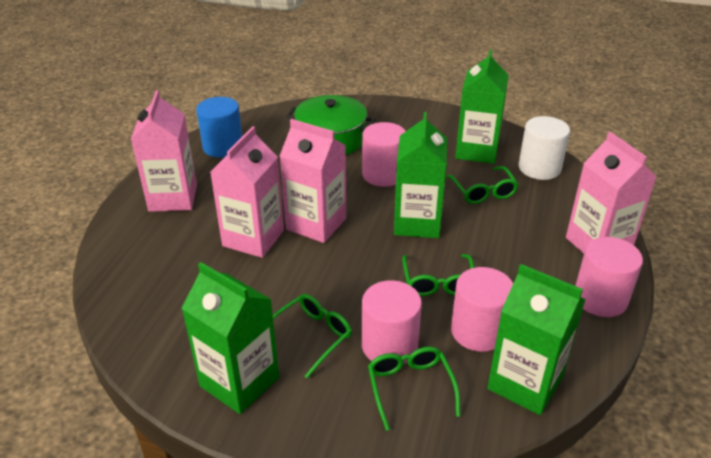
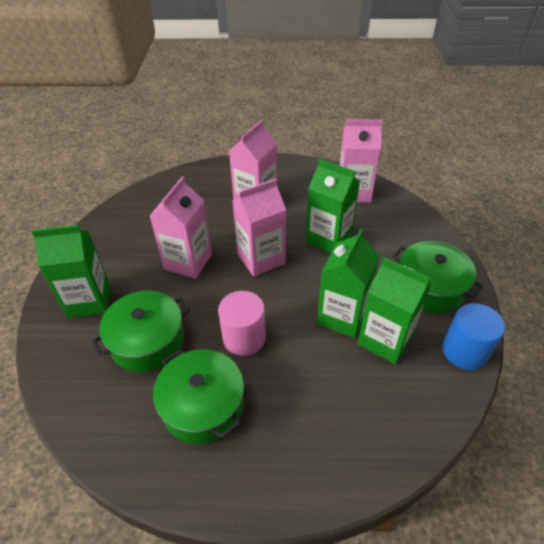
green glasses: 4 -> 0
green pot: 1 -> 3
pink cylinder: 4 -> 1
white cylinder: 1 -> 0

